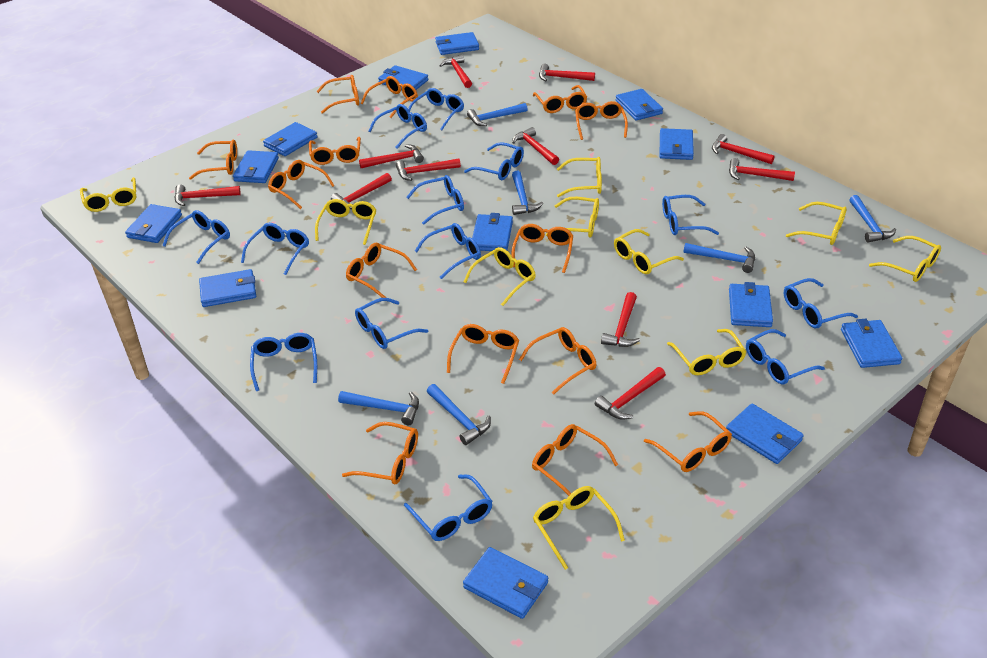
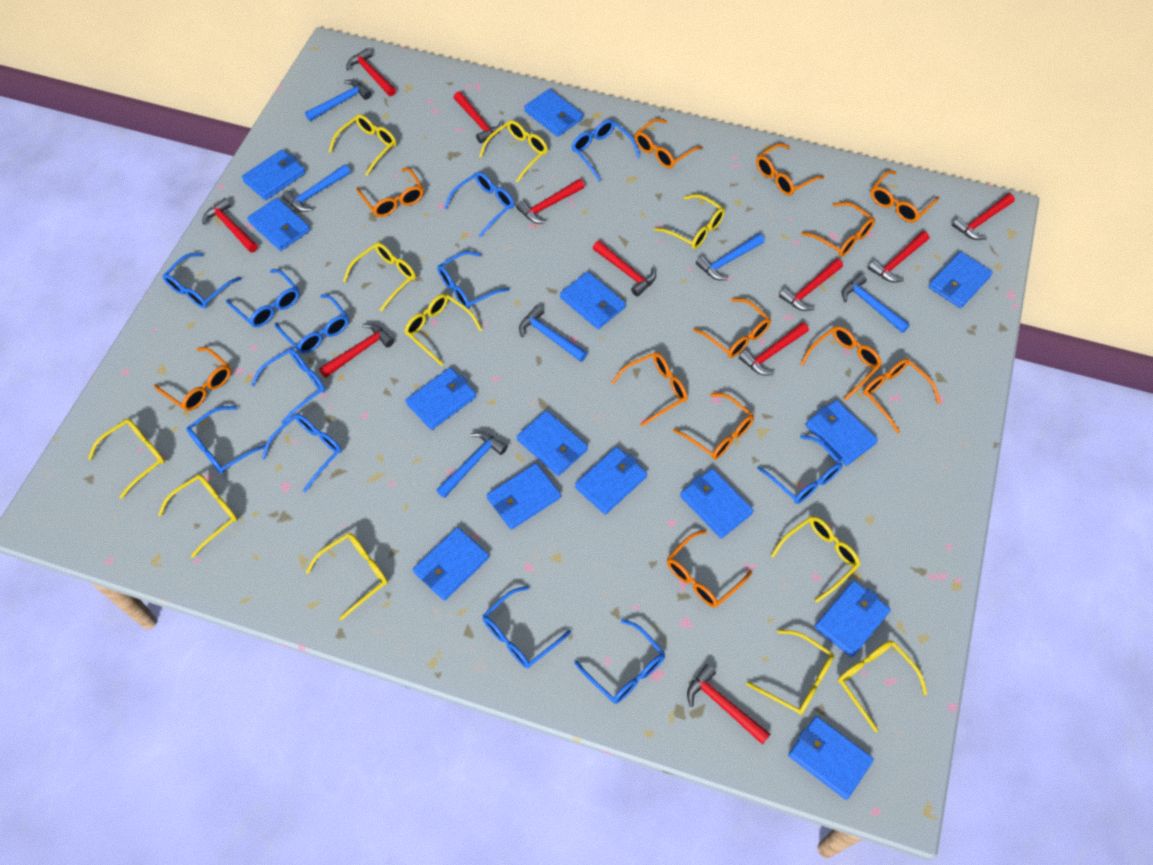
blue glasses: 13 -> 12
blue wallet: 13 -> 14
orange glasses: 14 -> 12
yellow glasses: 10 -> 11

